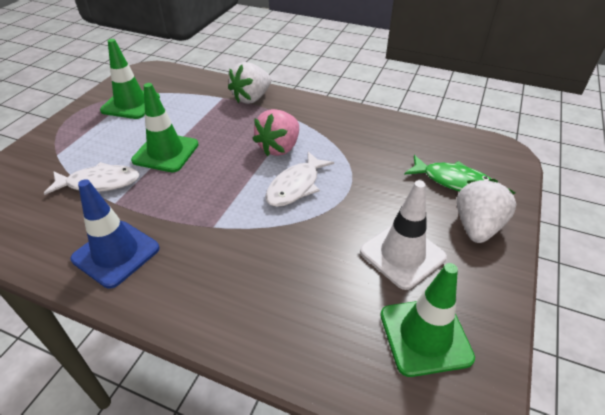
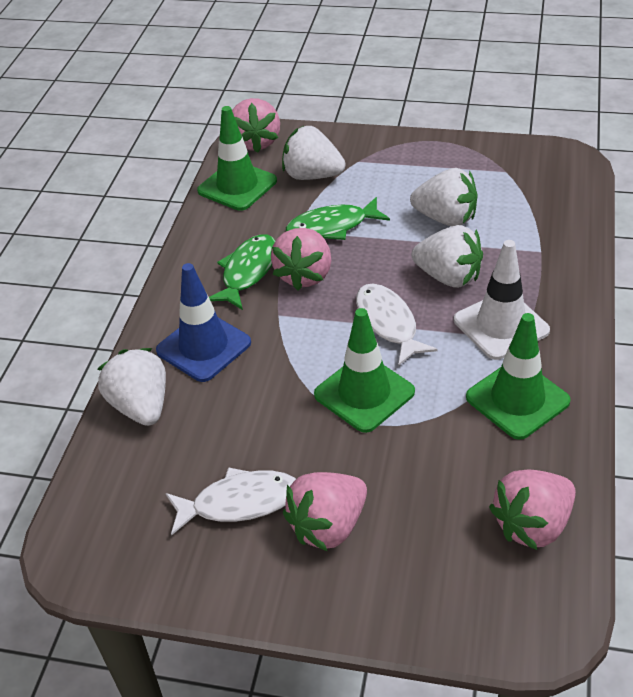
green fish: 1 -> 2
pink strawberry: 1 -> 4
white strawberry: 2 -> 4

